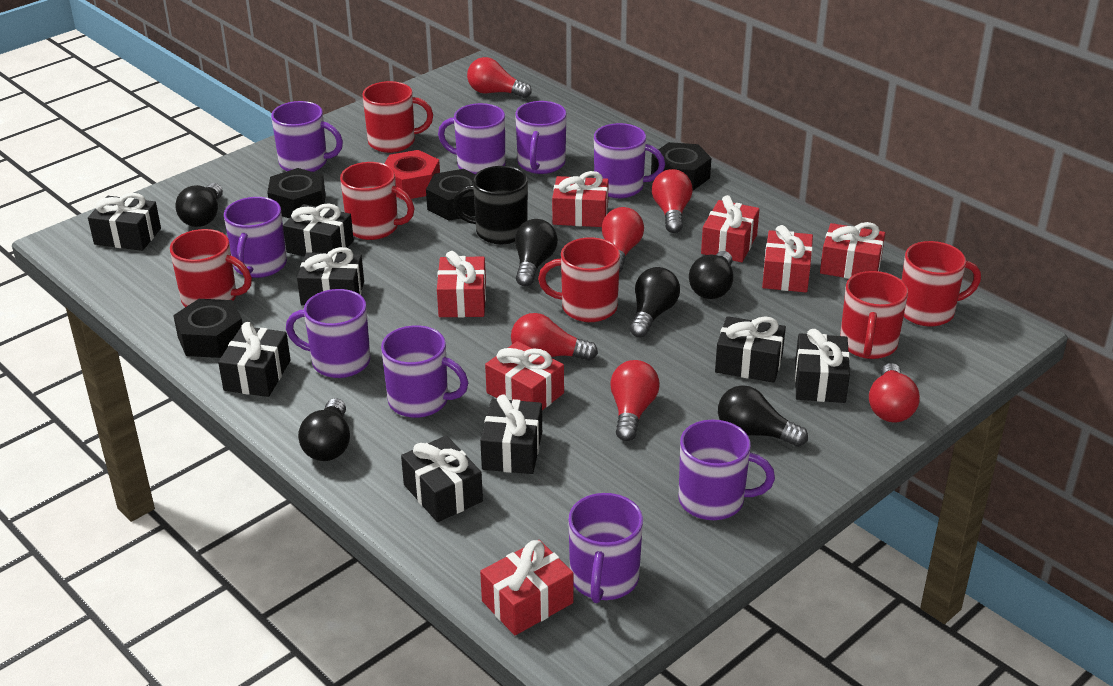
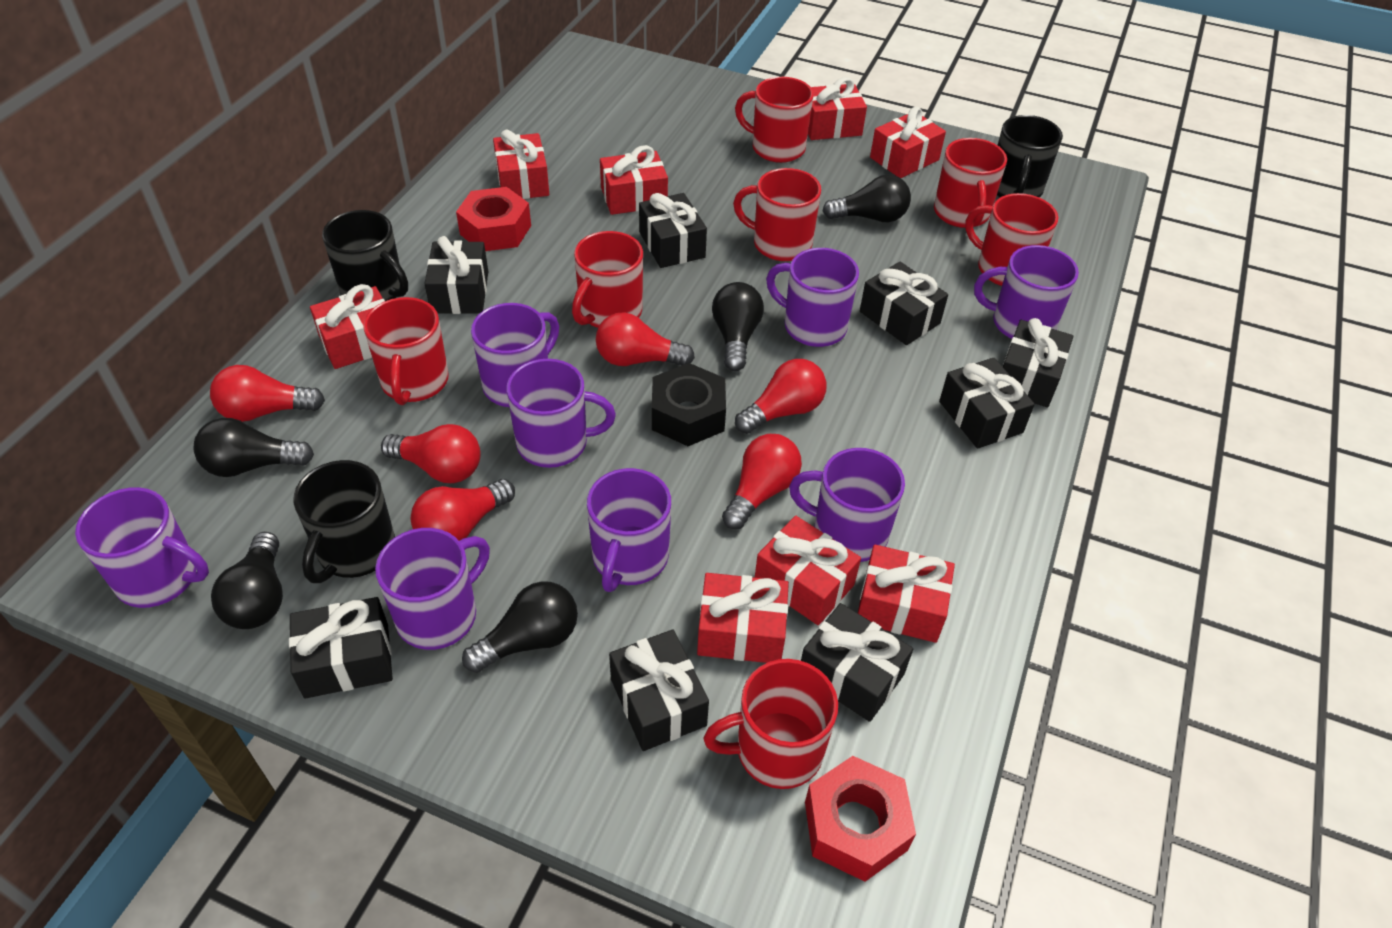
black light bulb: 6 -> 5
black mug: 1 -> 3
black nut: 4 -> 1
purple mug: 9 -> 8
red gift: 7 -> 8
red mug: 6 -> 7
red nut: 1 -> 2

